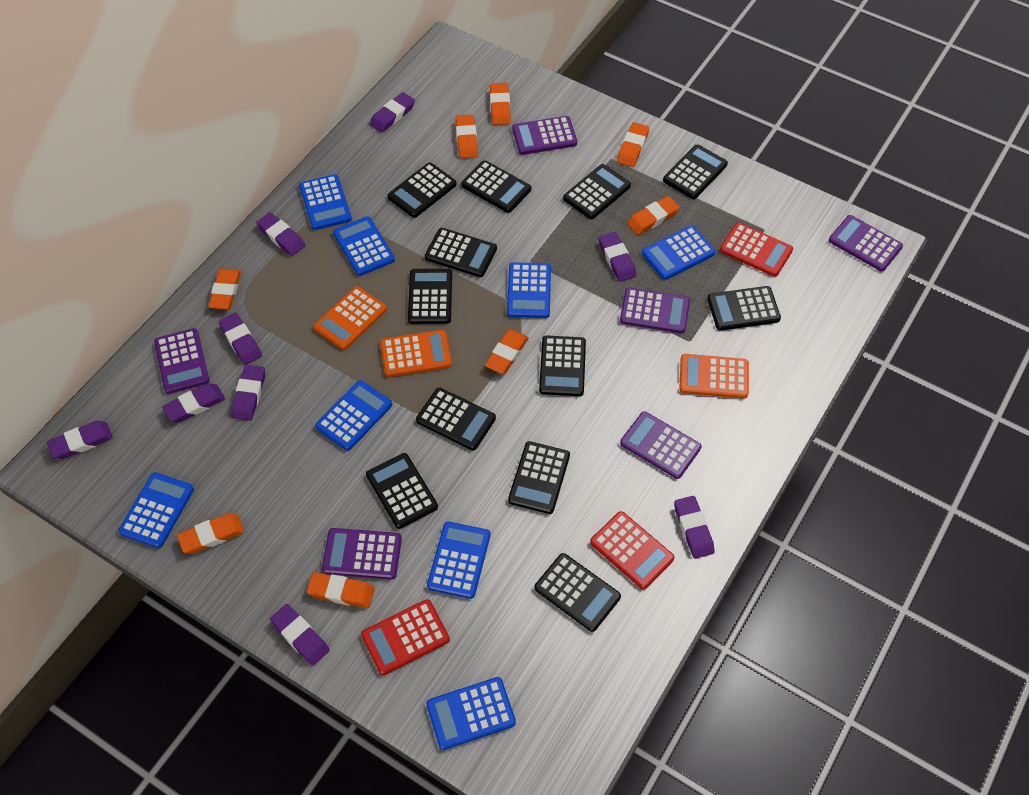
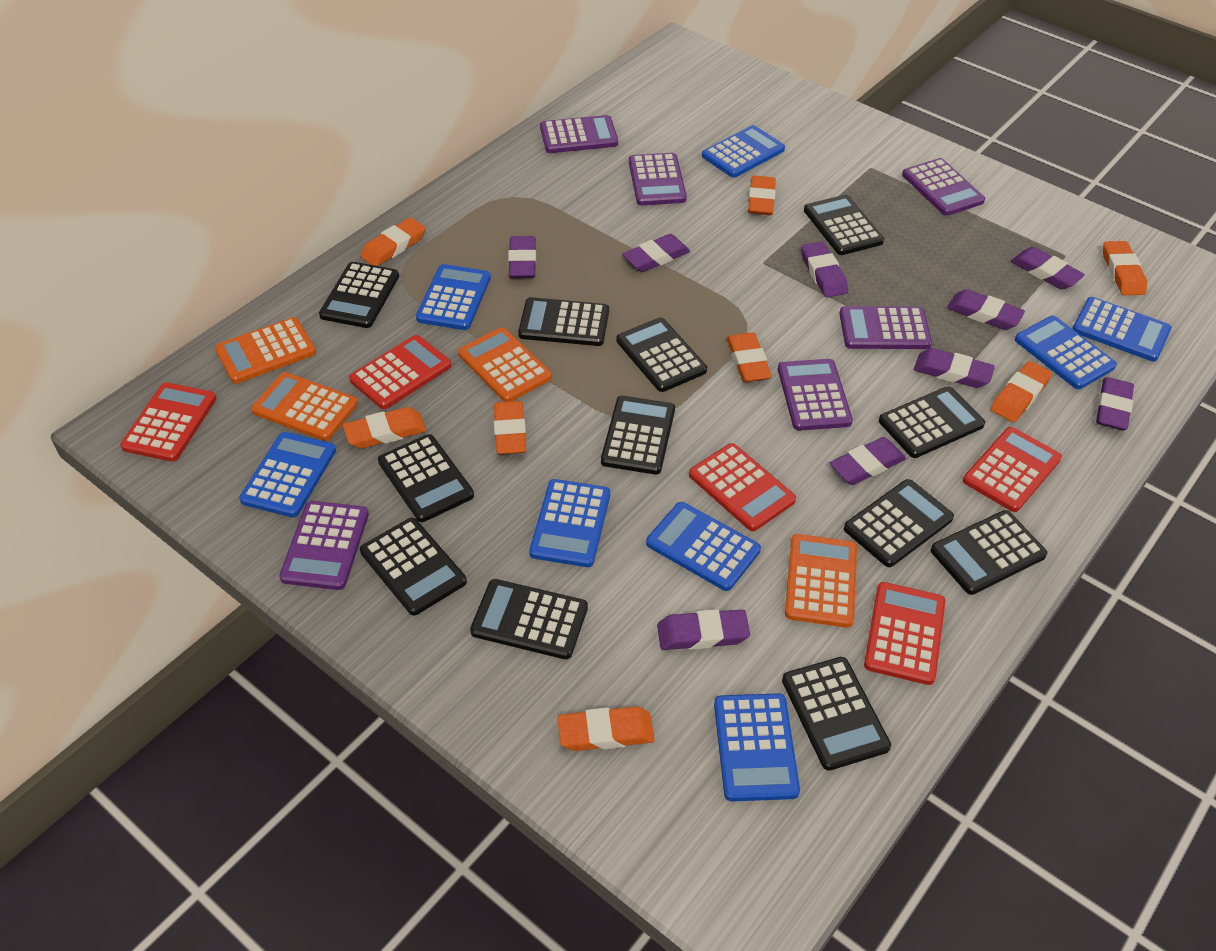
orange calculator: 3 -> 4
red calculator: 3 -> 5

